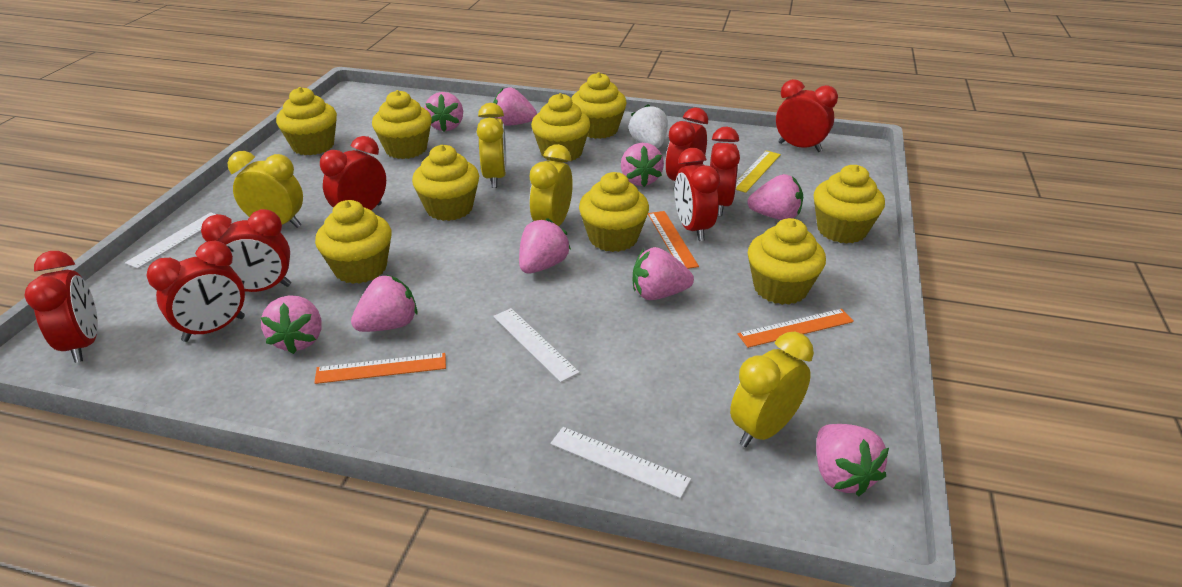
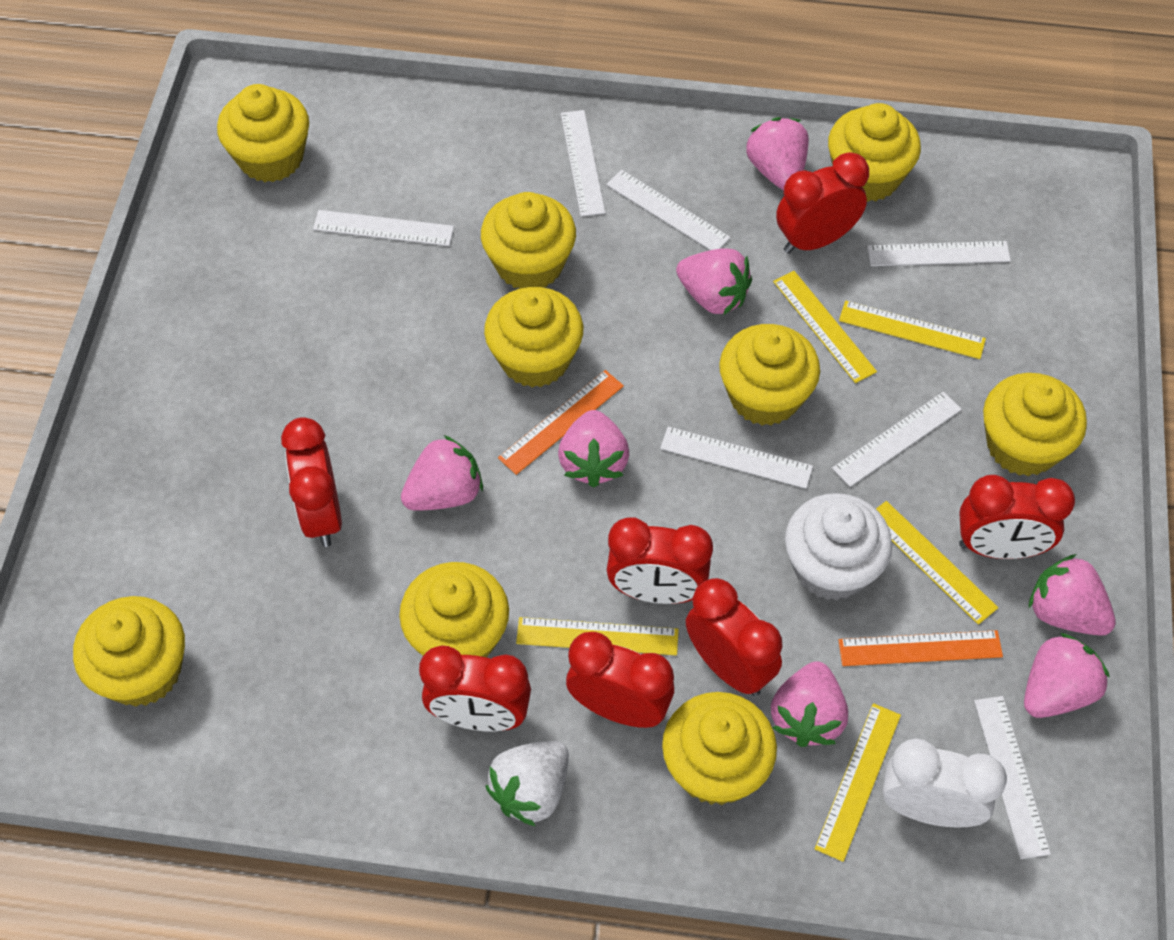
orange ruler: 3 -> 2
pink strawberry: 9 -> 7
red clock: 8 -> 7
white clock: 0 -> 1
white cupcake: 0 -> 1
white ruler: 3 -> 7
yellow clock: 4 -> 0
yellow ruler: 1 -> 5

